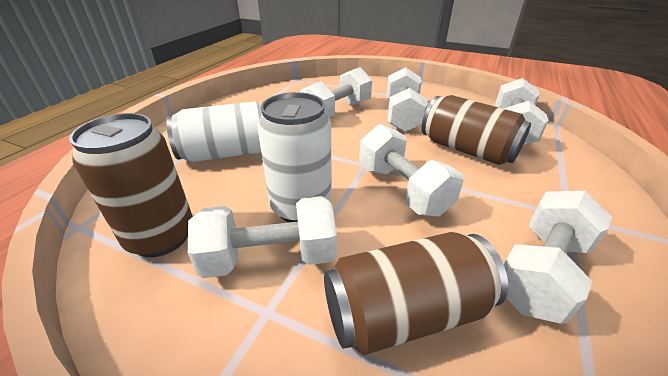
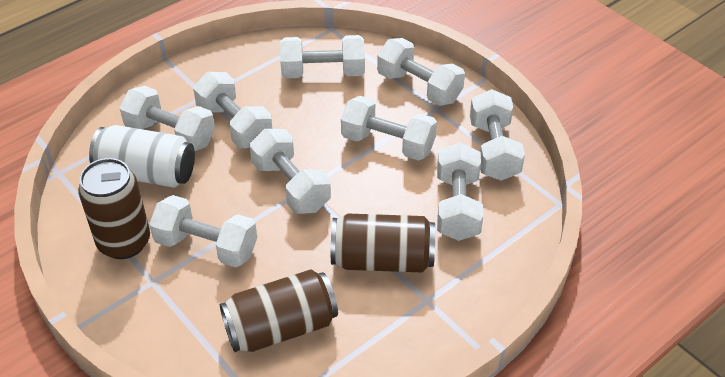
white can: 2 -> 1
white dumbbell: 6 -> 9

